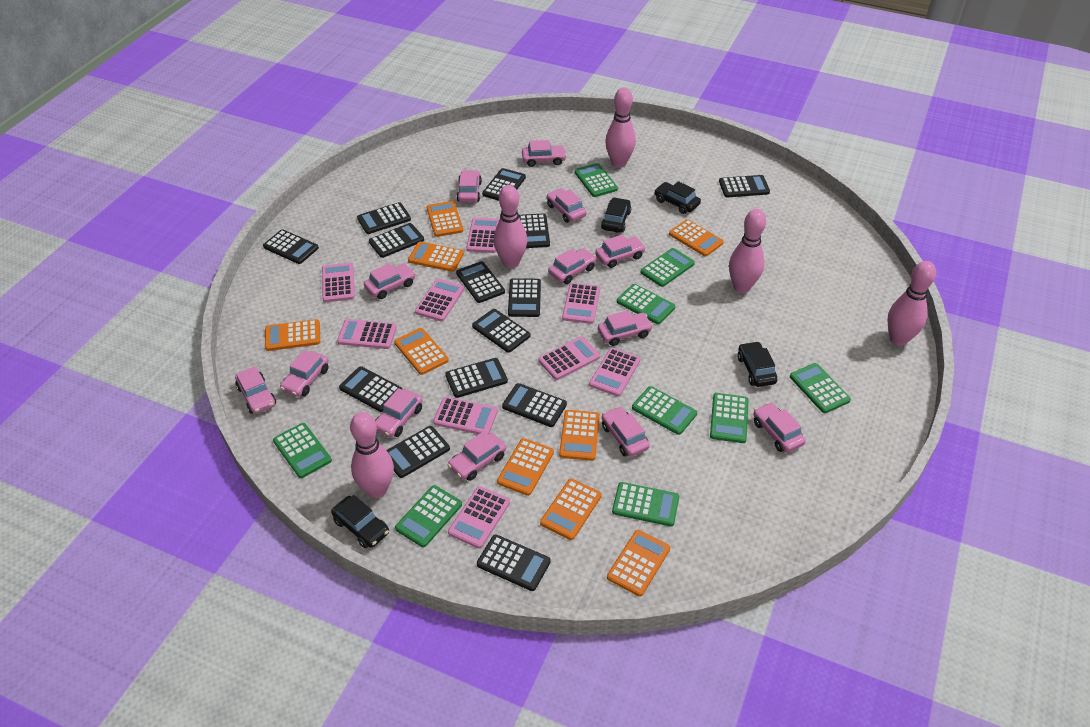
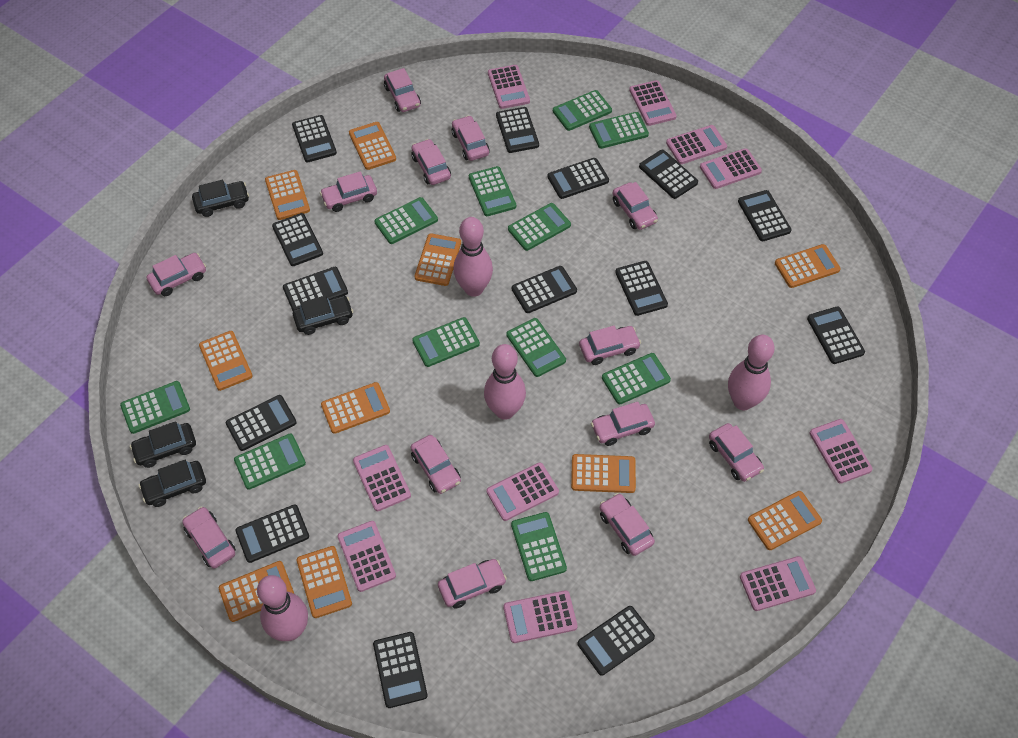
green calculator: 9 -> 11
orange calculator: 9 -> 10
pink bowling pin: 5 -> 4
pink calculator: 9 -> 10

